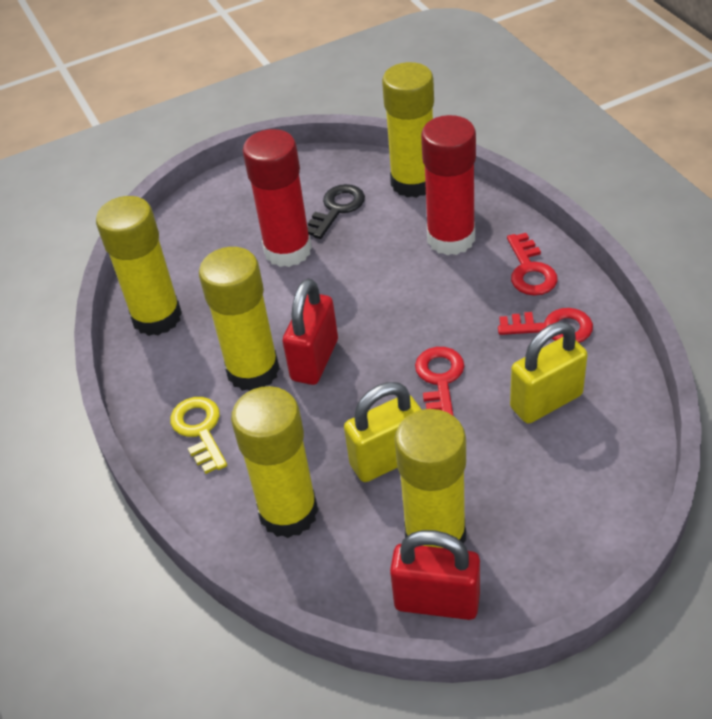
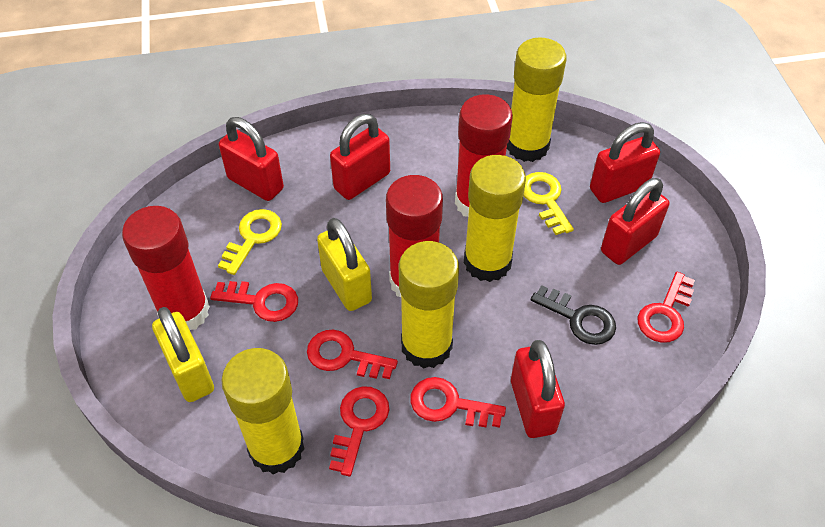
red glue stick: 2 -> 3
red key: 3 -> 5
red padlock: 2 -> 5
yellow glue stick: 5 -> 4
yellow key: 1 -> 2

